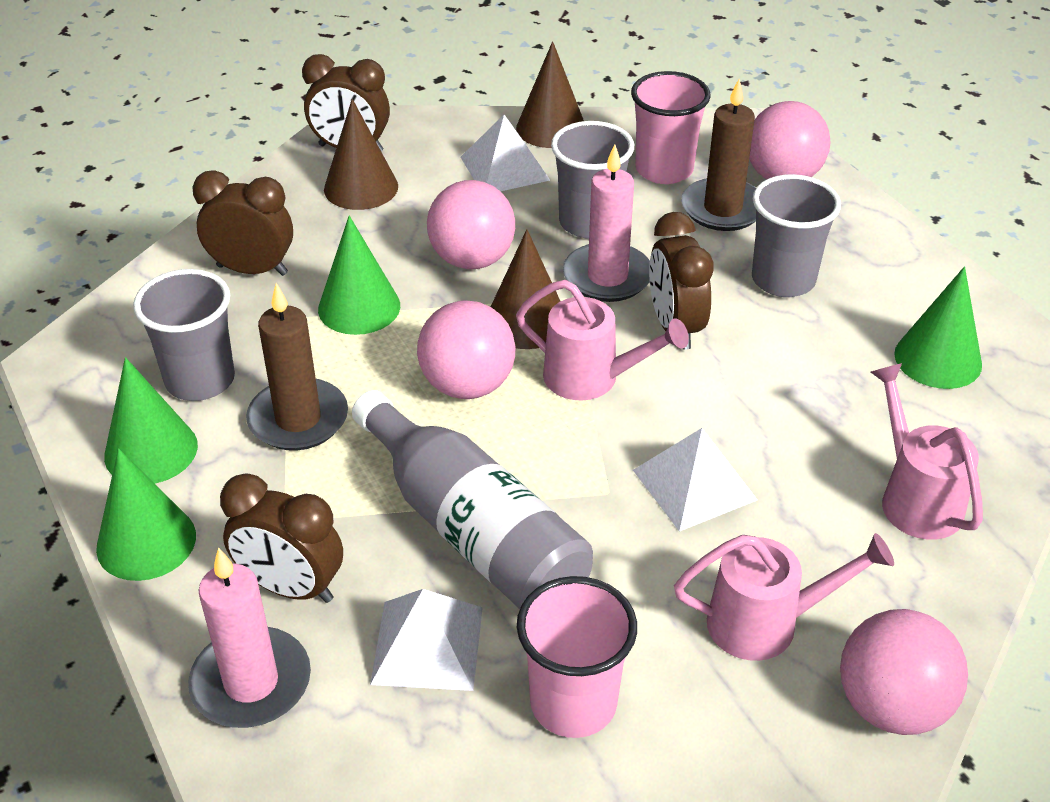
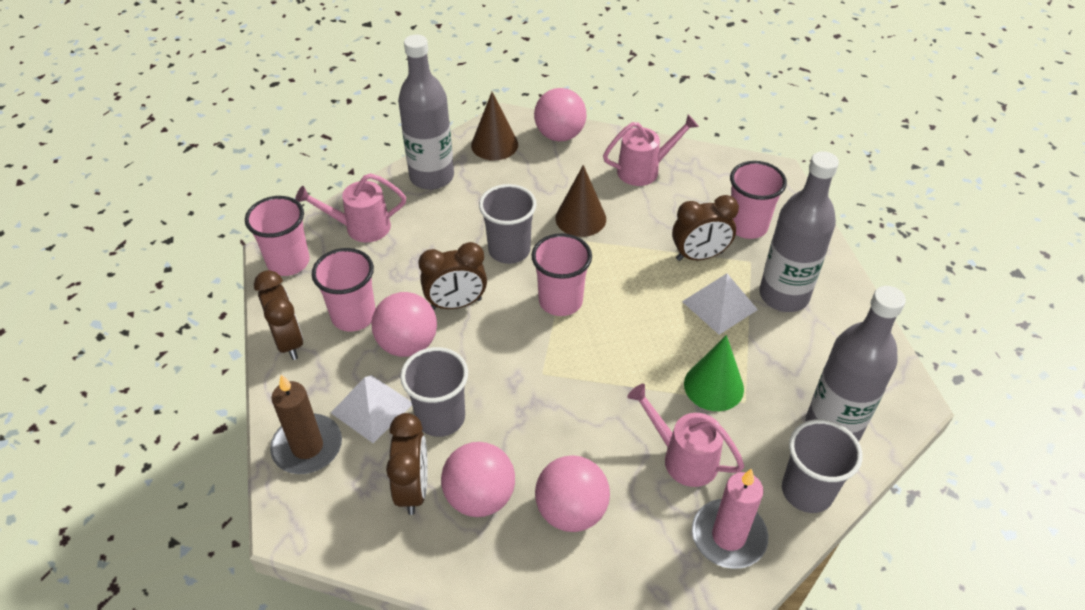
brown candle: 2 -> 1
brown cone: 3 -> 2
green cone: 4 -> 1
grey bottle: 1 -> 3
pink candle: 2 -> 1
pink cup: 2 -> 4
white pyramid: 3 -> 2

